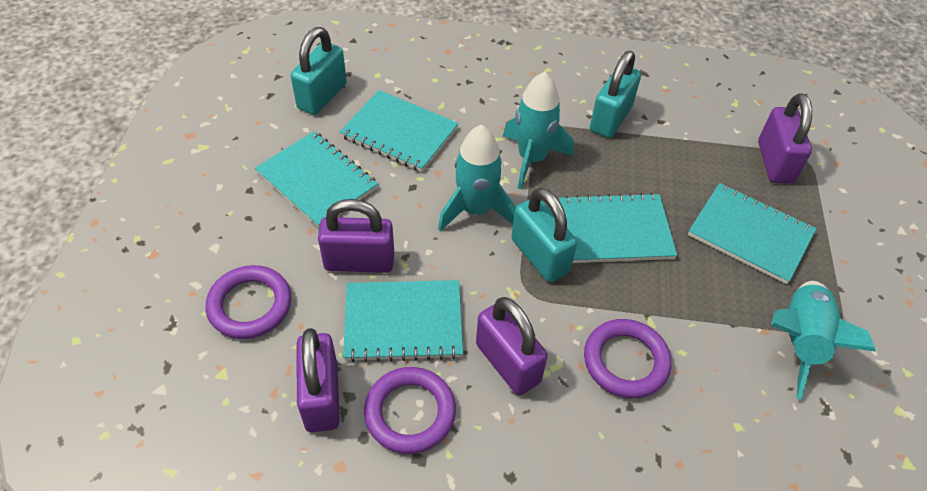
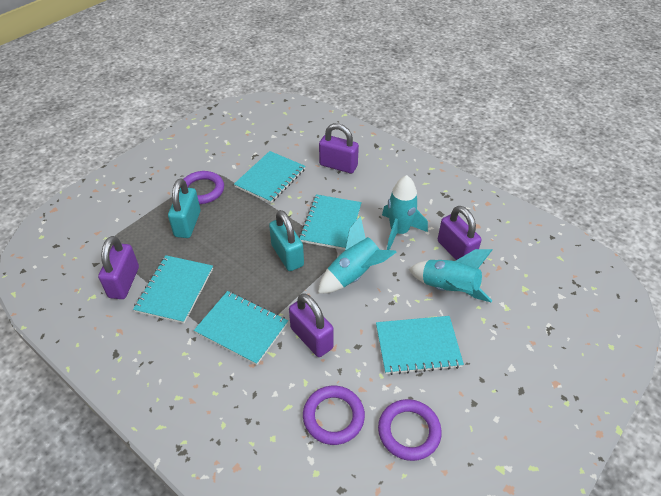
turquoise padlock: 3 -> 2

